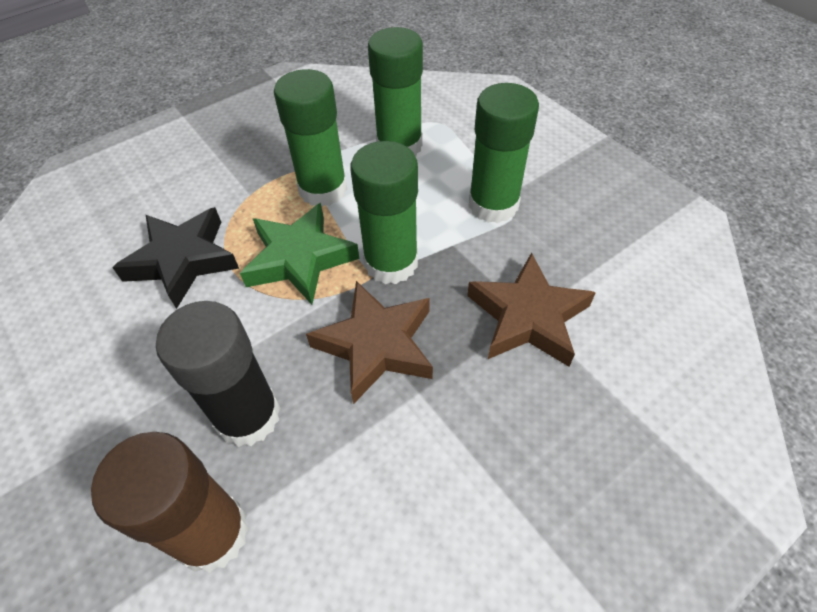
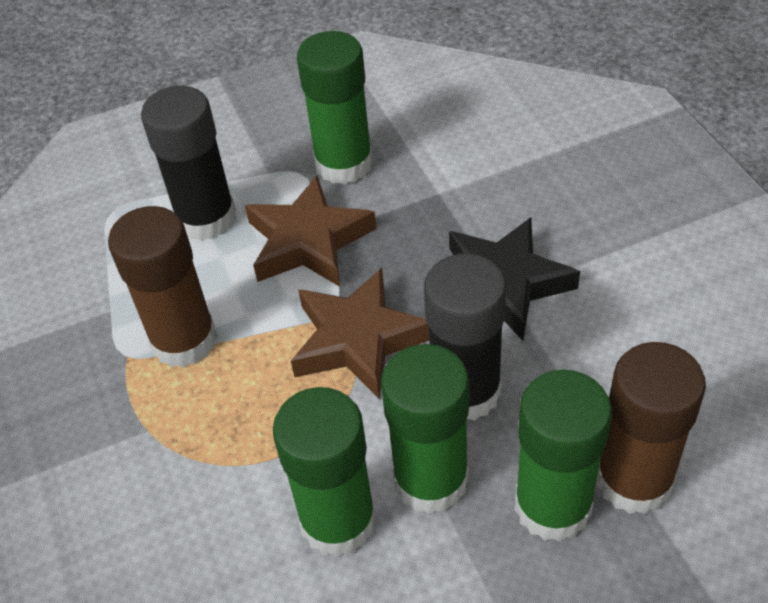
black glue stick: 1 -> 2
brown glue stick: 1 -> 2
green star: 1 -> 0

